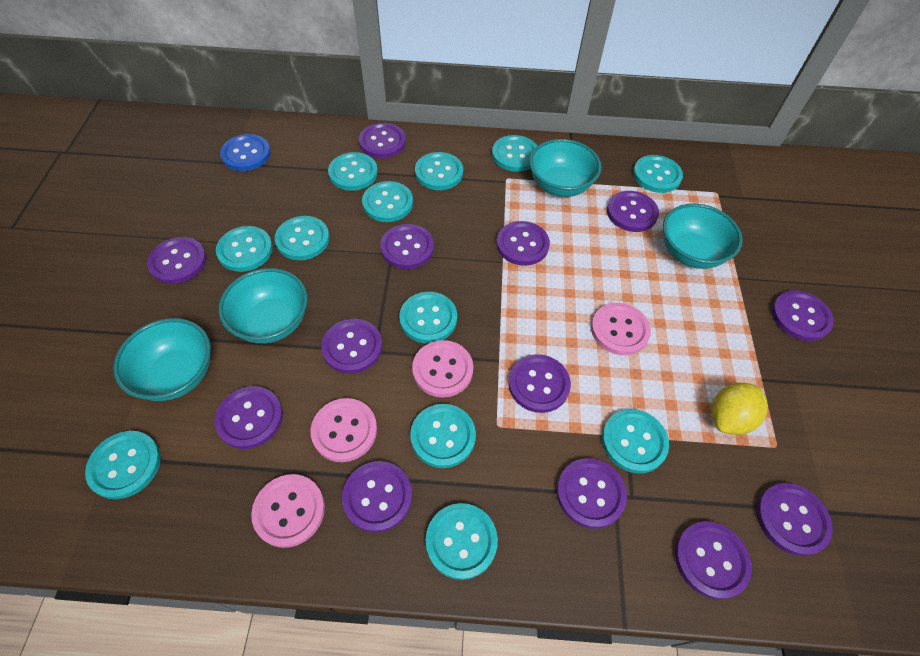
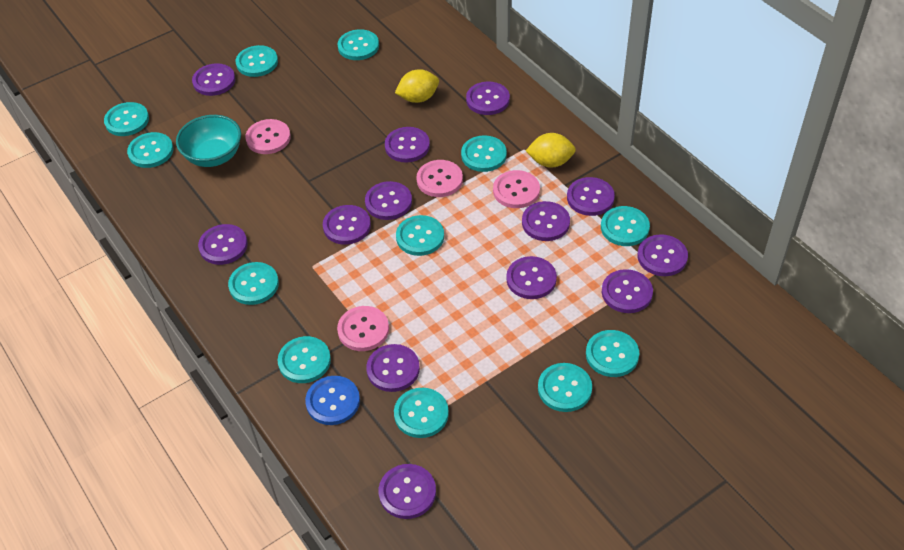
turquoise bowl: 4 -> 1
yellow lemon: 1 -> 2

